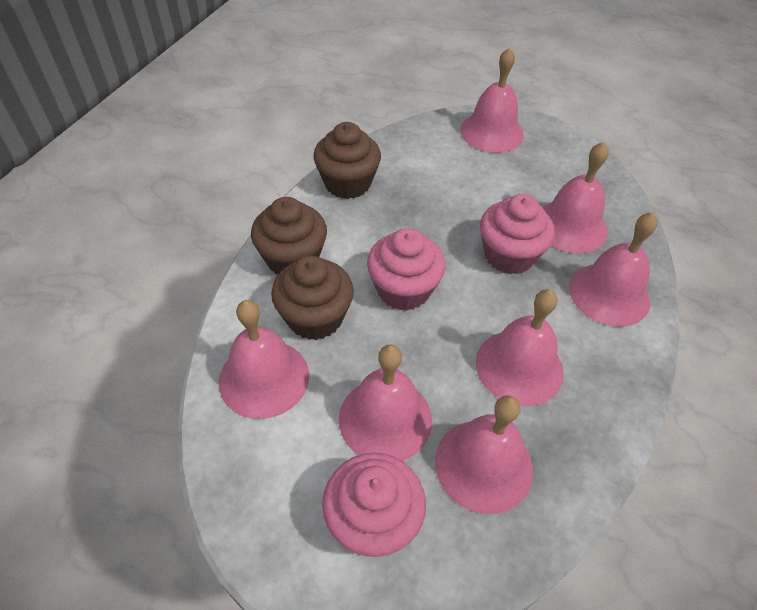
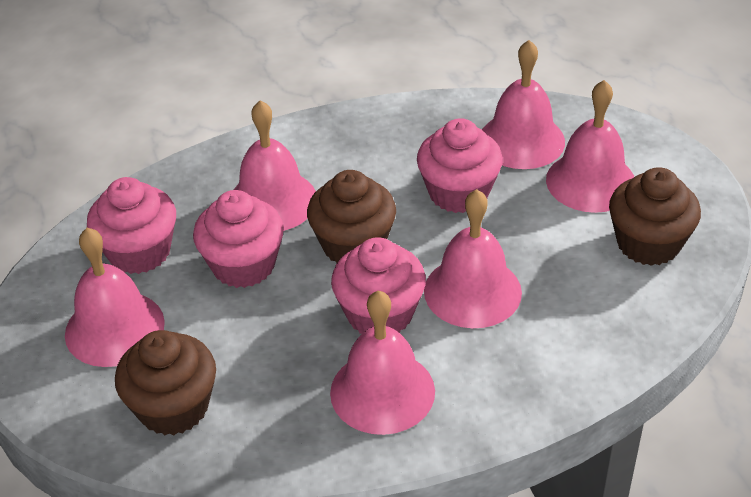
pink bell: 7 -> 6
pink cupcake: 3 -> 4

